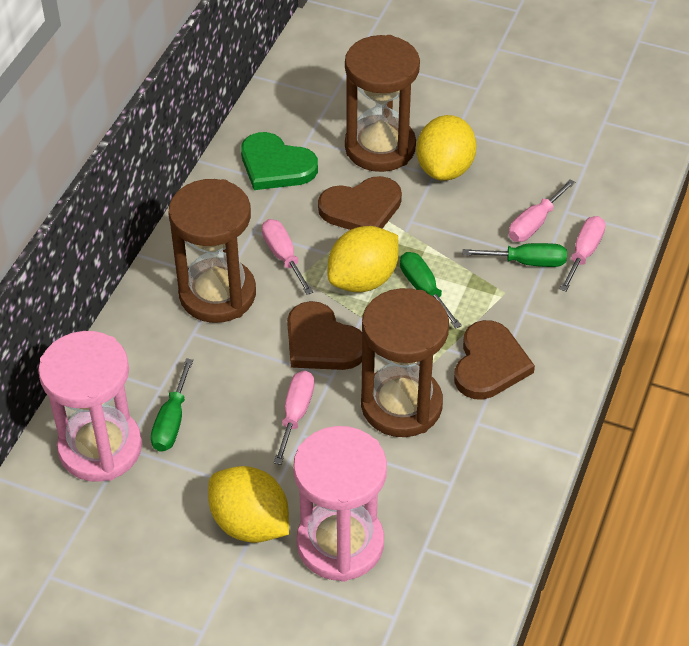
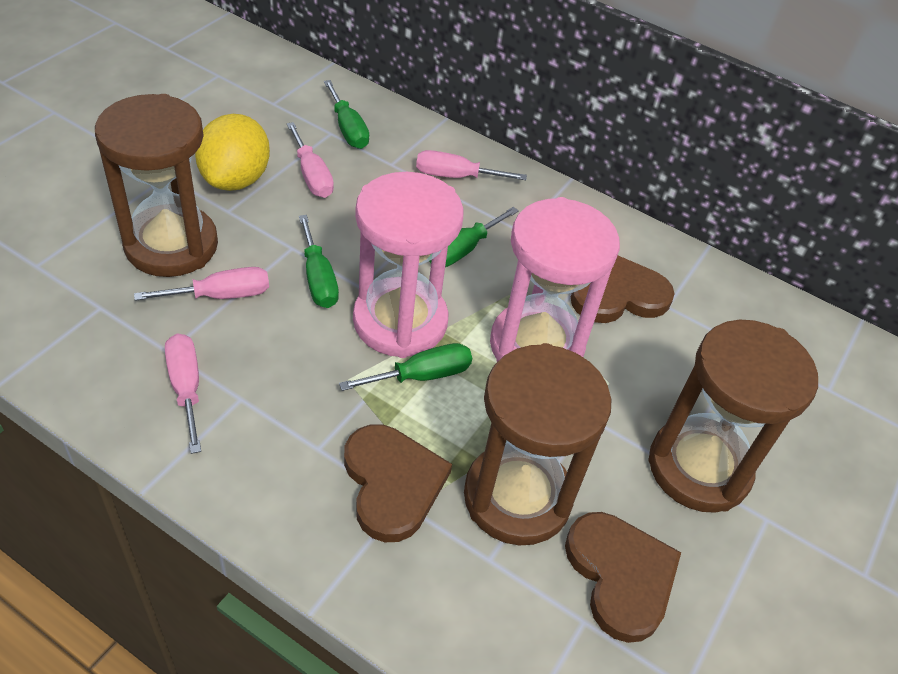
green heart: 1 -> 0
green screwdriver: 3 -> 4
yellow lemon: 3 -> 1

